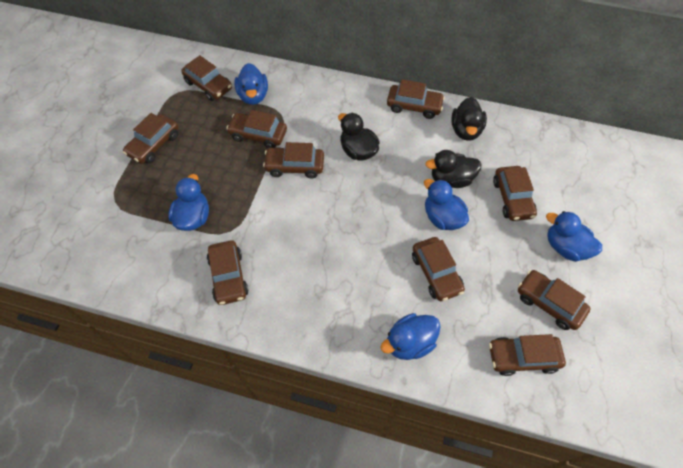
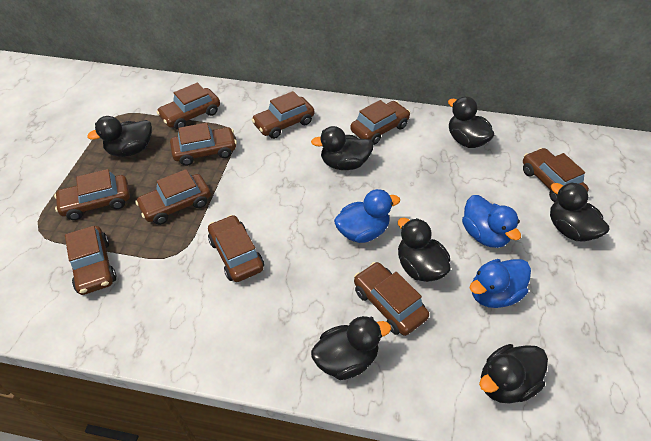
black duck: 3 -> 7
blue duck: 5 -> 3

